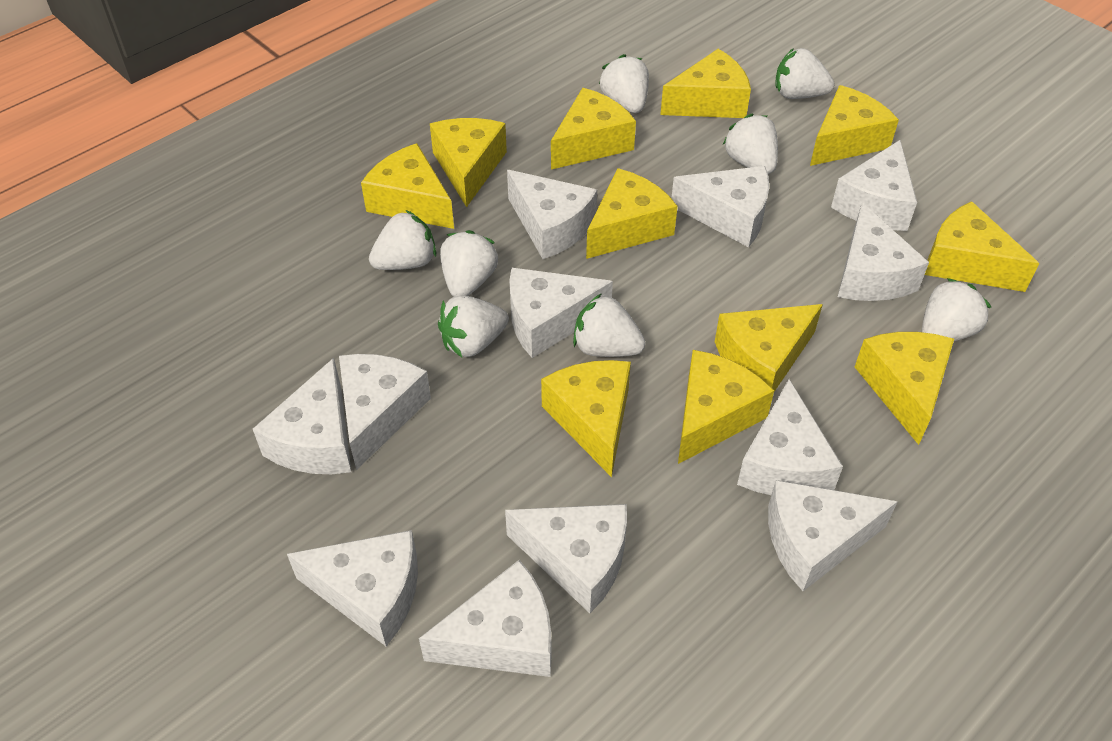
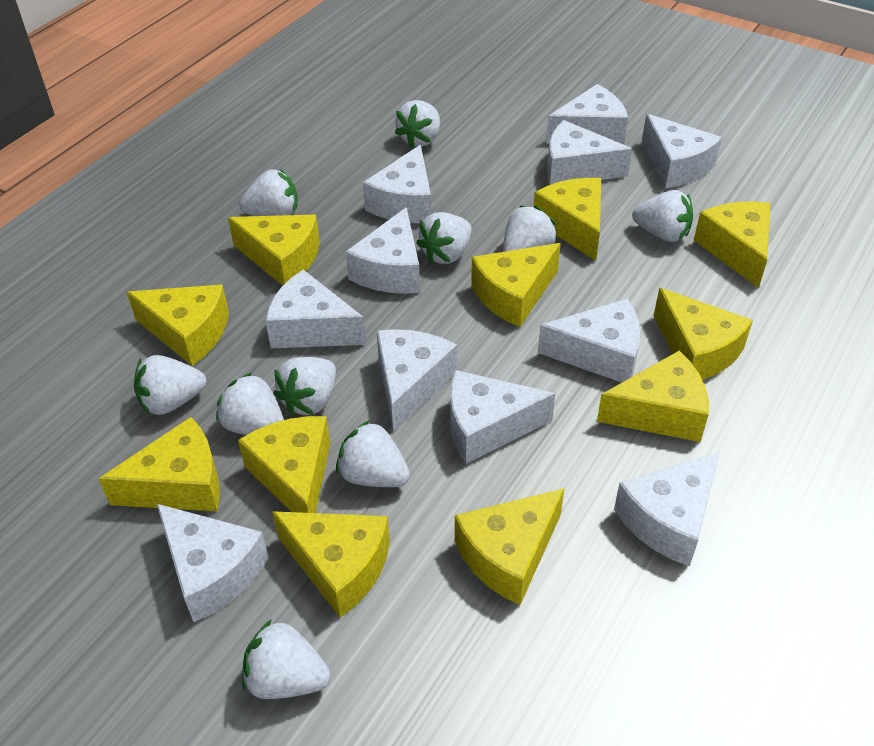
white cheese: 12 -> 11
white strawberry: 8 -> 10

